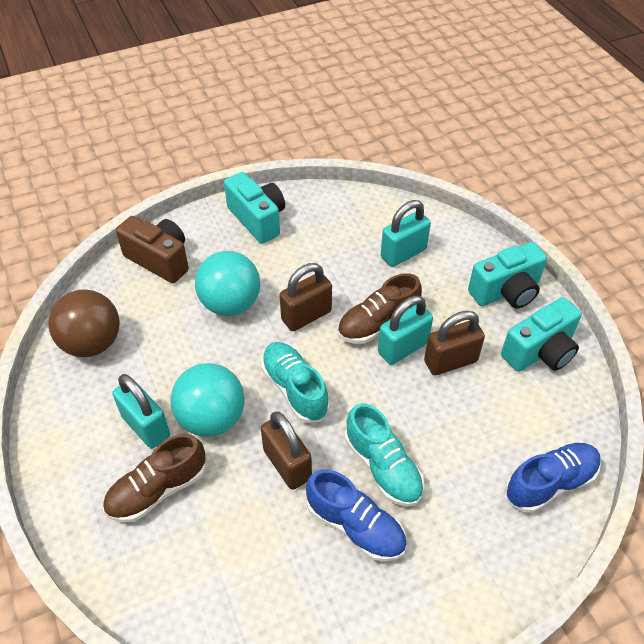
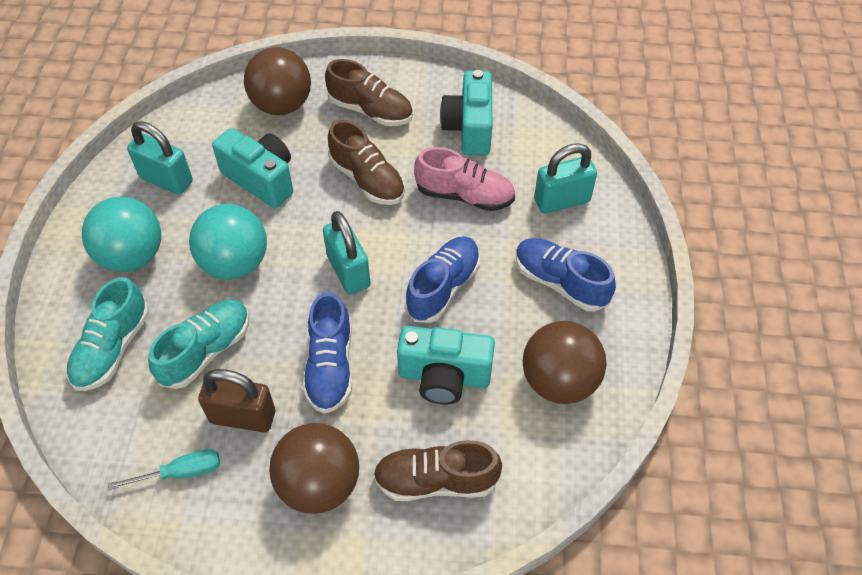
blue shoe: 2 -> 3
brown ball: 1 -> 3
brown camera: 1 -> 0
brown padlock: 3 -> 1
brown shoe: 2 -> 3
pink shoe: 0 -> 1
turquoise screwdriver: 0 -> 1

